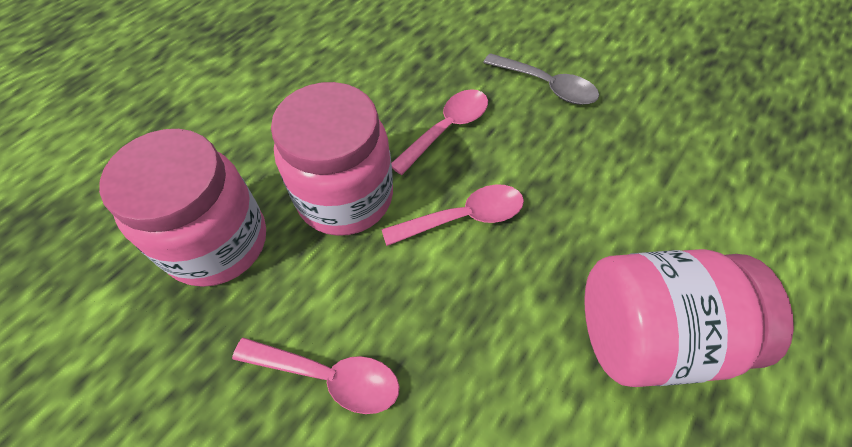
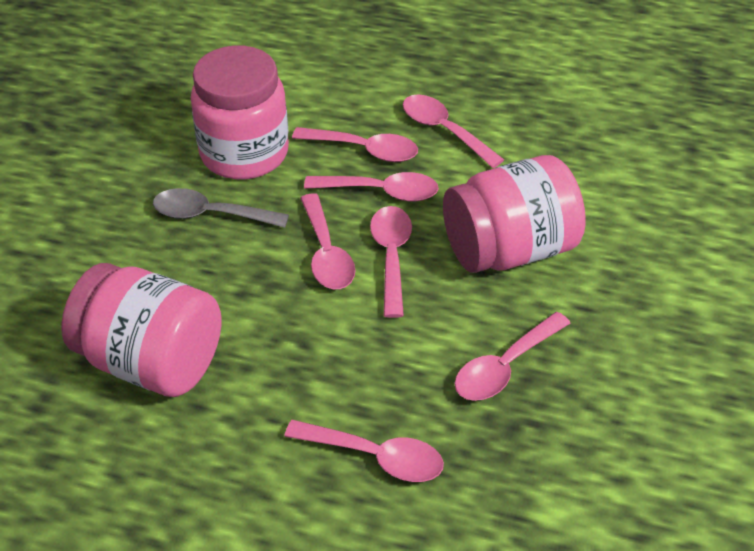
pink spoon: 3 -> 7

